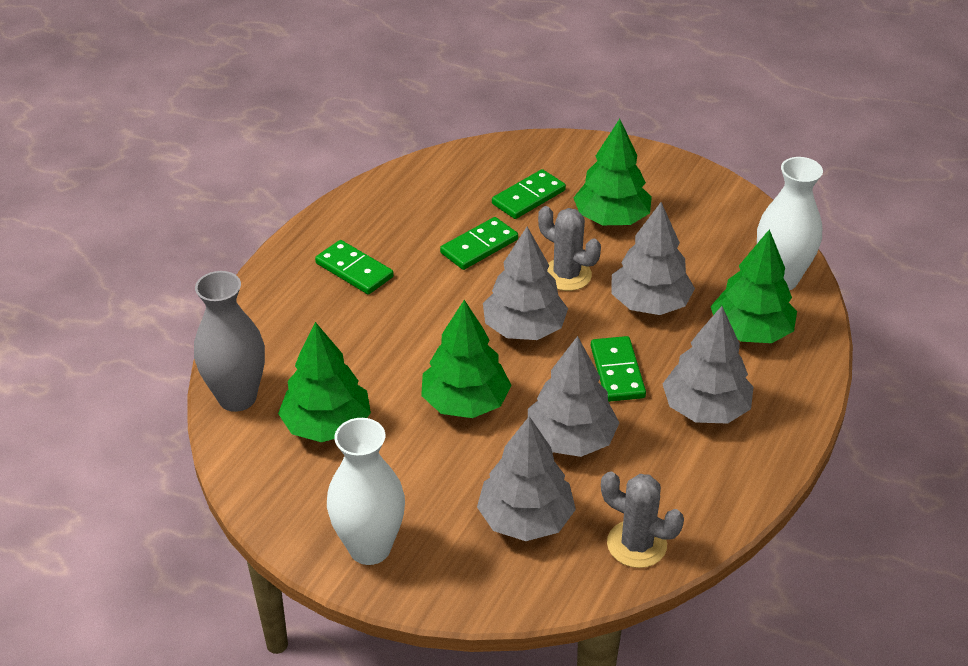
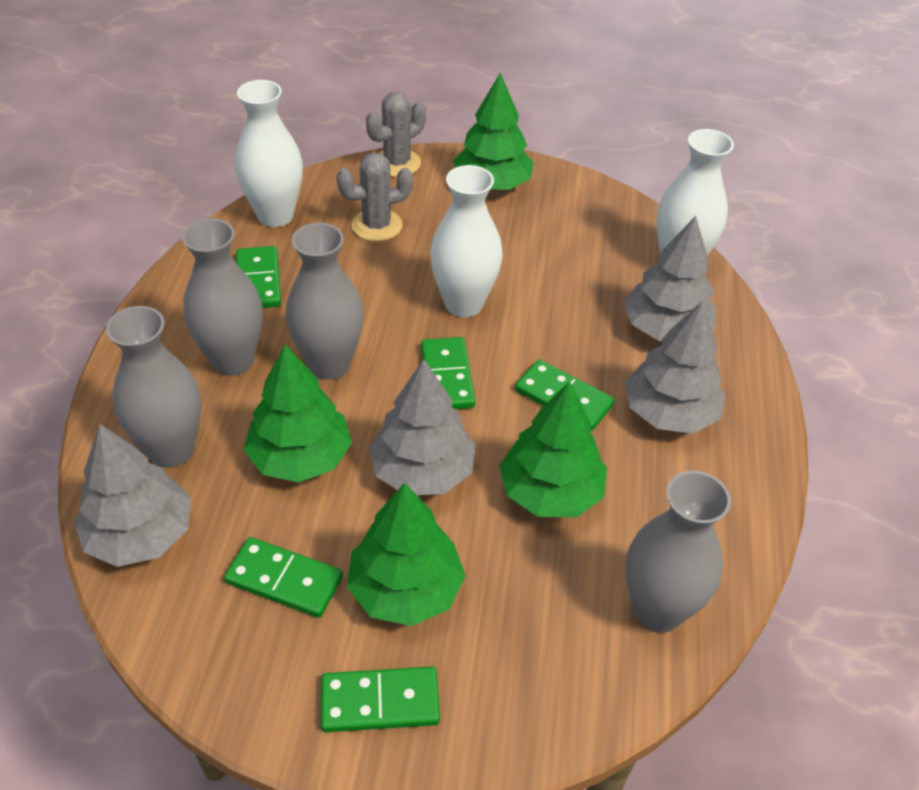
green domino: 4 -> 5
grey tree: 5 -> 4
grey vase: 1 -> 4
white vase: 2 -> 3

